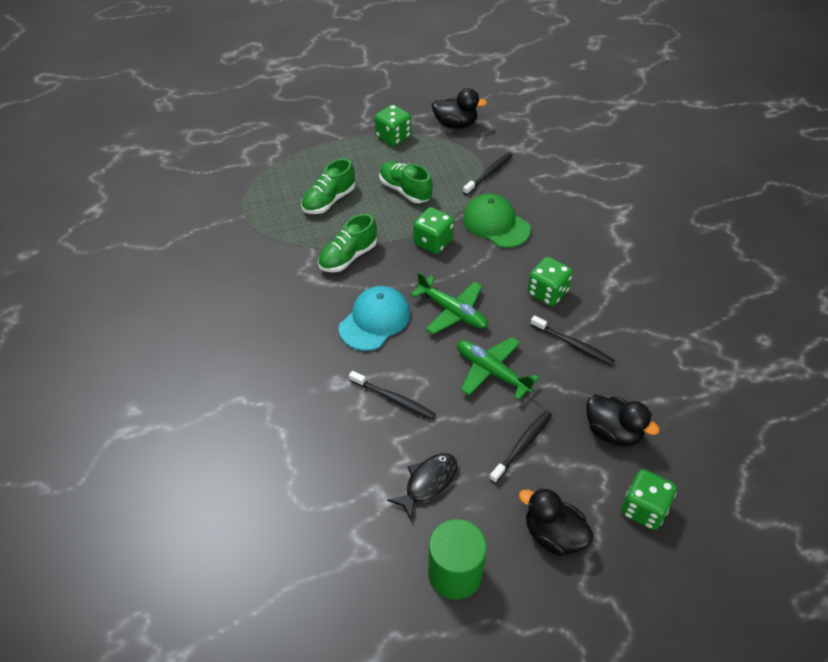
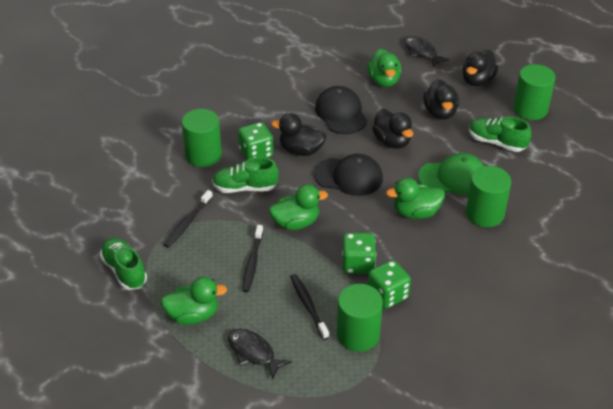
black cap: 0 -> 2
black duck: 3 -> 4
black fish: 1 -> 2
black toothbrush: 4 -> 3
green cylinder: 1 -> 4
green dice: 4 -> 3
green duck: 0 -> 4
green plane: 2 -> 0
turquoise cap: 1 -> 0

